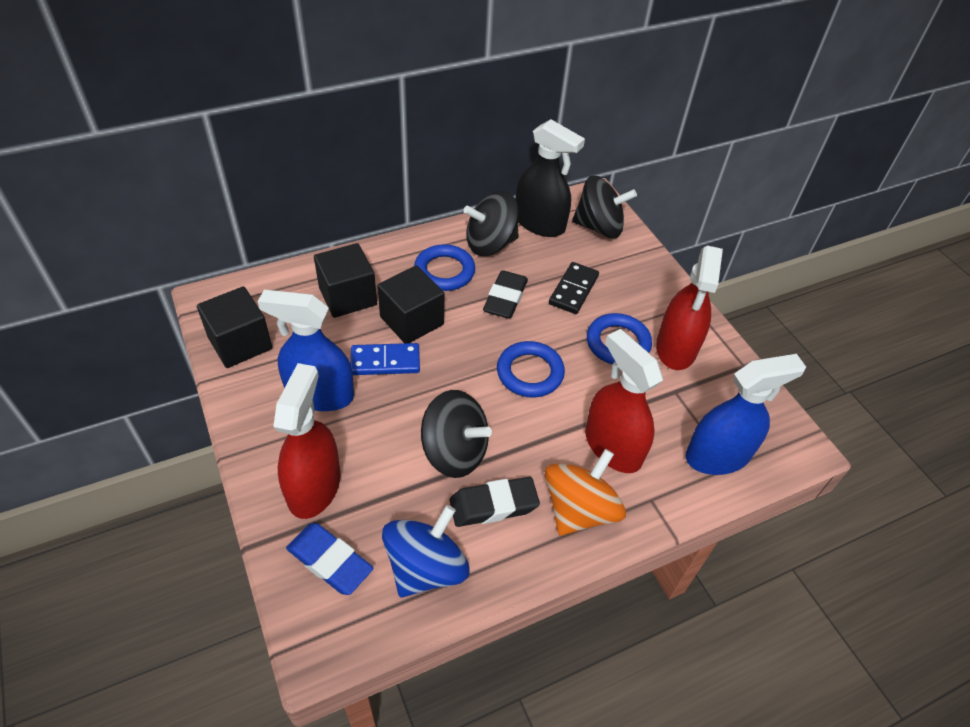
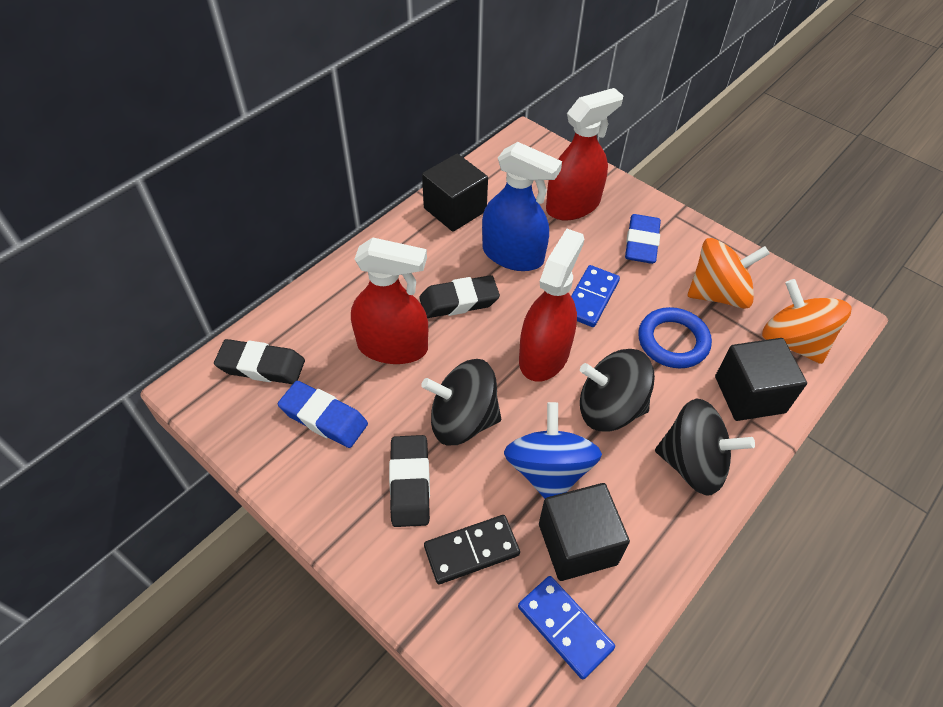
black eraser: 2 -> 3
black spray bottle: 1 -> 0
blue domino: 1 -> 2
blue eraser: 1 -> 2
blue ring: 3 -> 1
blue spray bottle: 2 -> 1
orange spinning top: 1 -> 2

